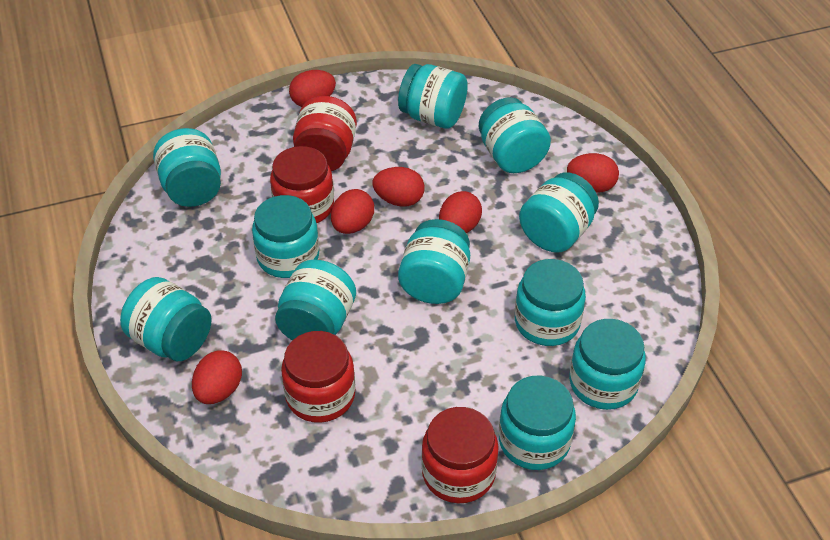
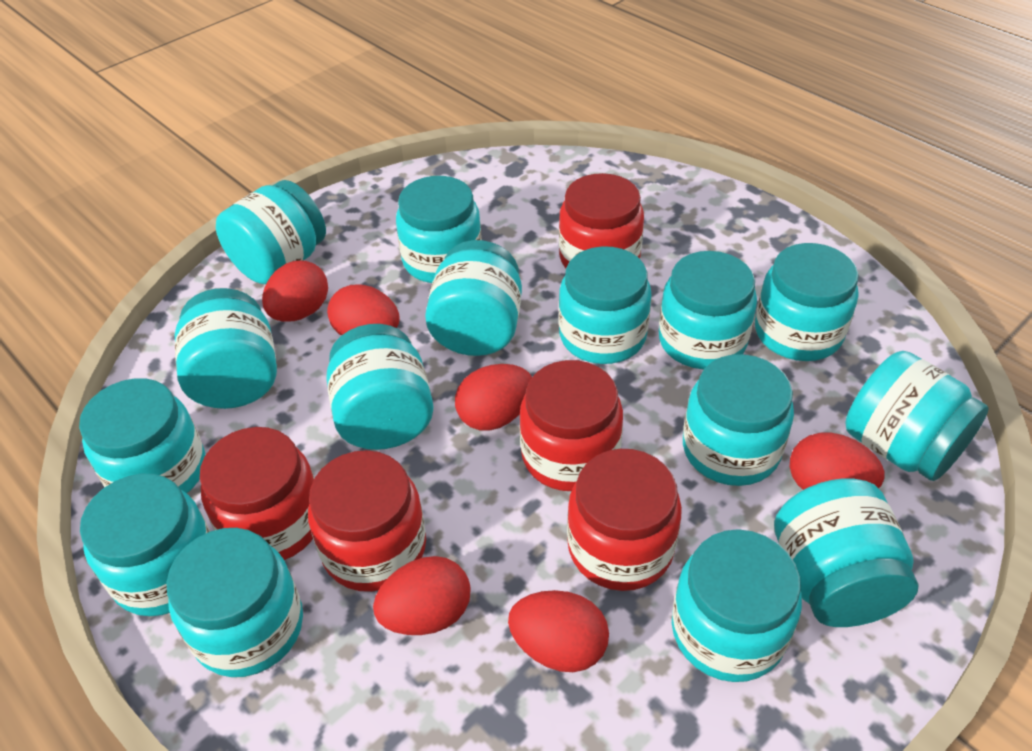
red jar: 4 -> 5
turquoise jar: 11 -> 15

